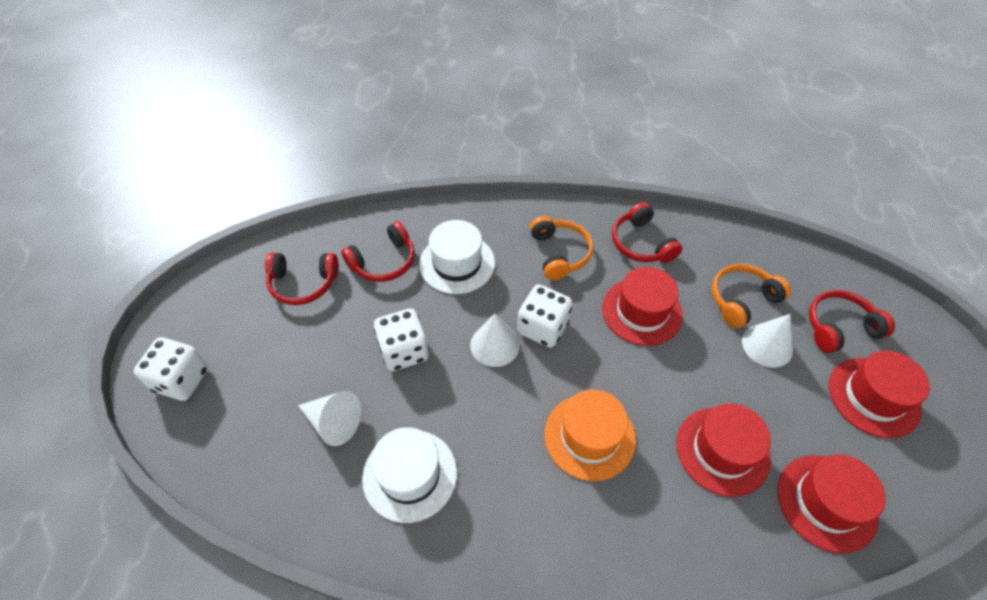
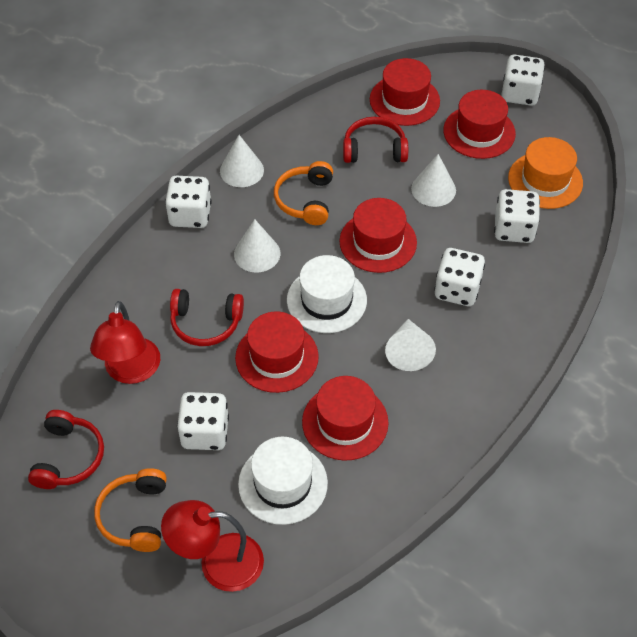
red hat: 4 -> 5
red headphones: 4 -> 3
red lamp: 0 -> 2
white cone: 3 -> 4
white dice: 3 -> 5

